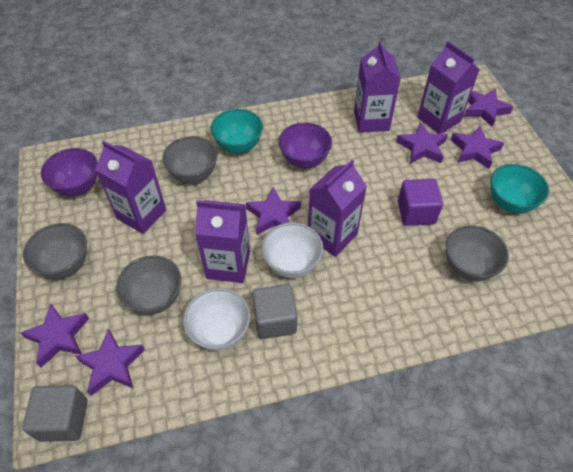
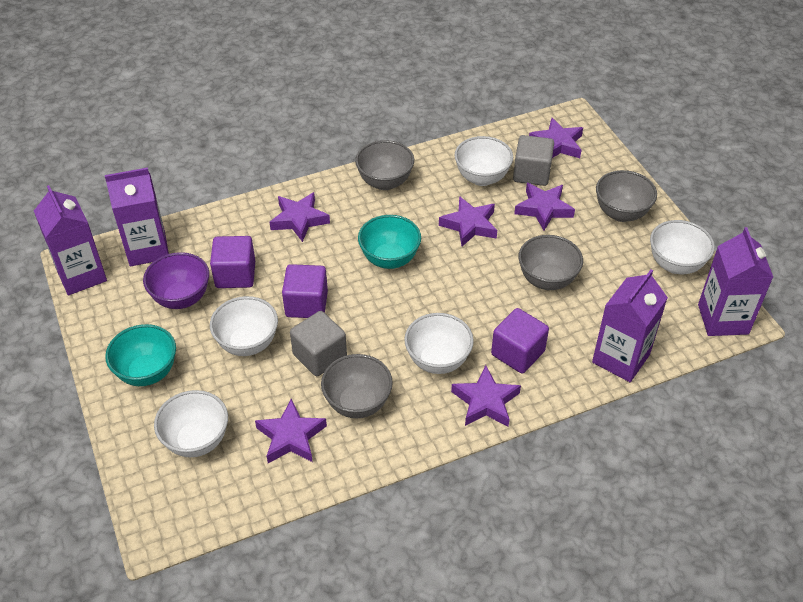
purple bowl: 2 -> 1
purple carton: 5 -> 4
purple cube: 1 -> 3
white bowl: 2 -> 5

